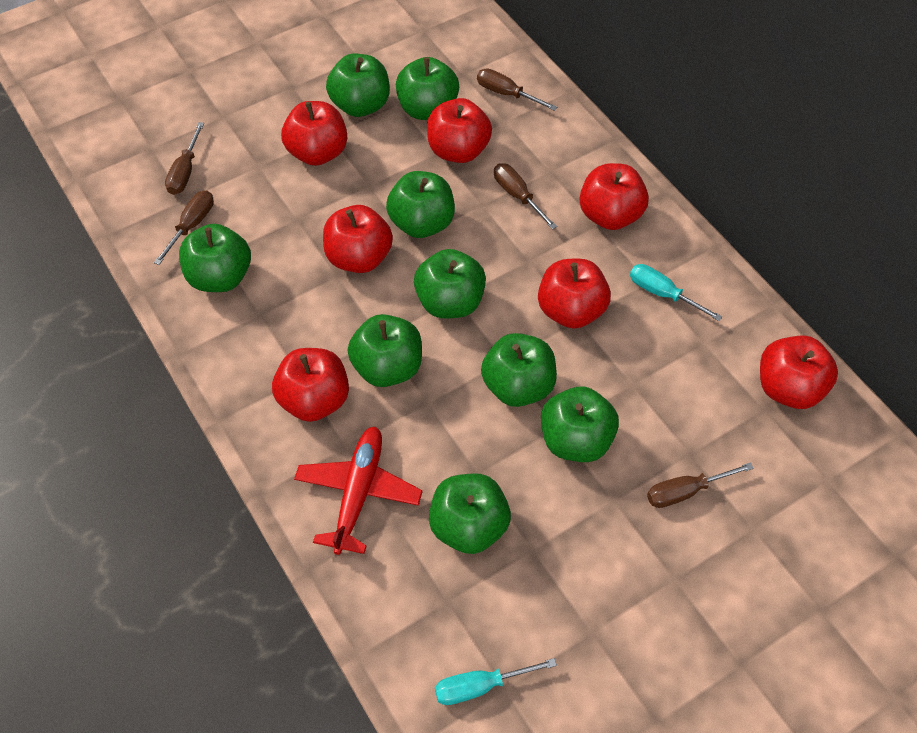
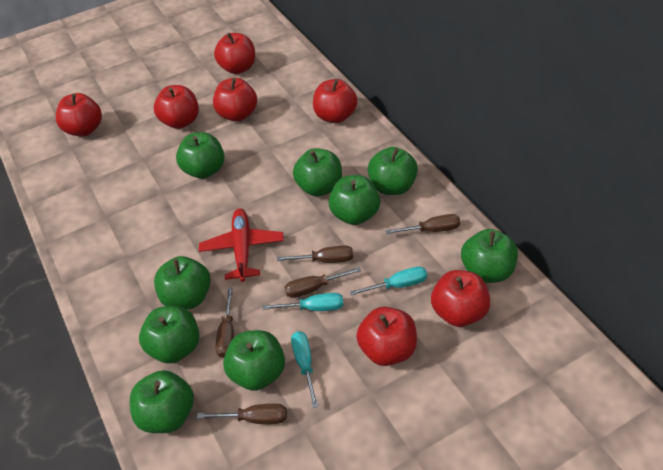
turquoise screwdriver: 2 -> 3

